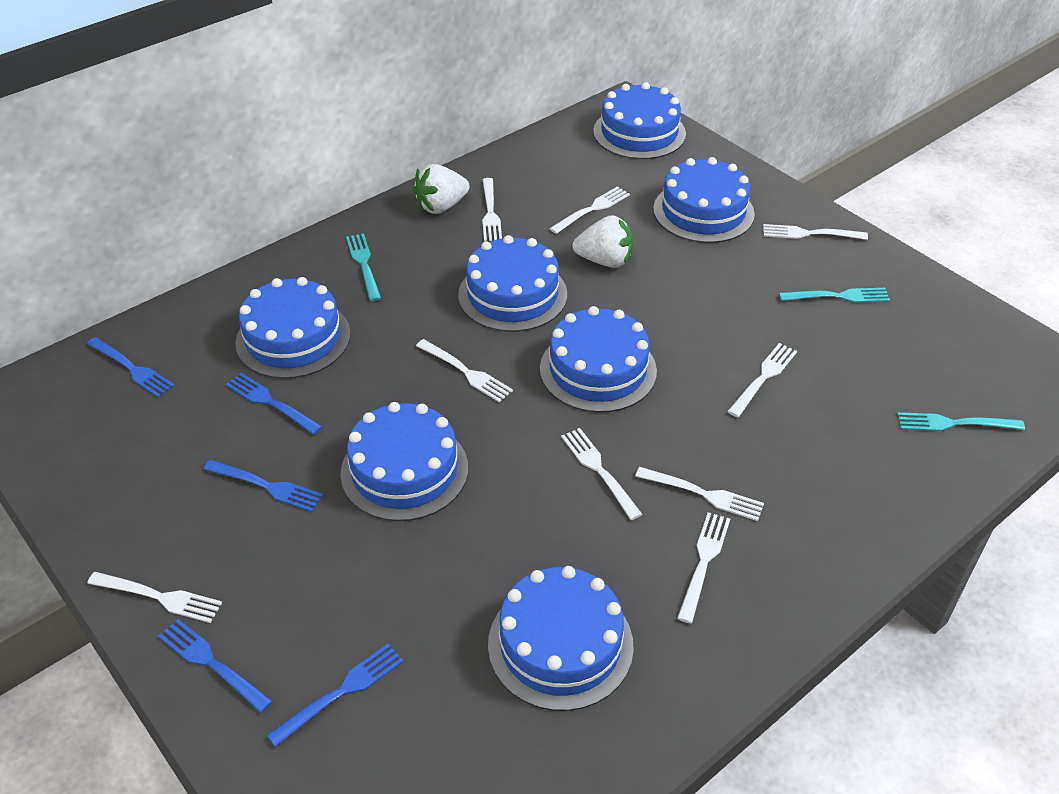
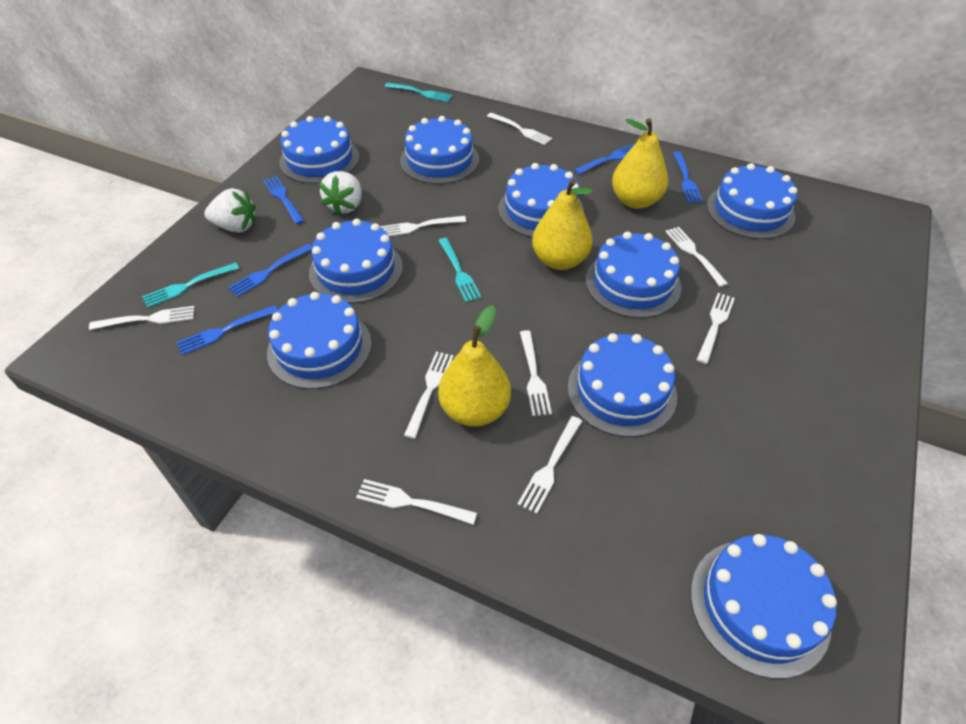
blue cake: 7 -> 9
yellow pear: 0 -> 3

